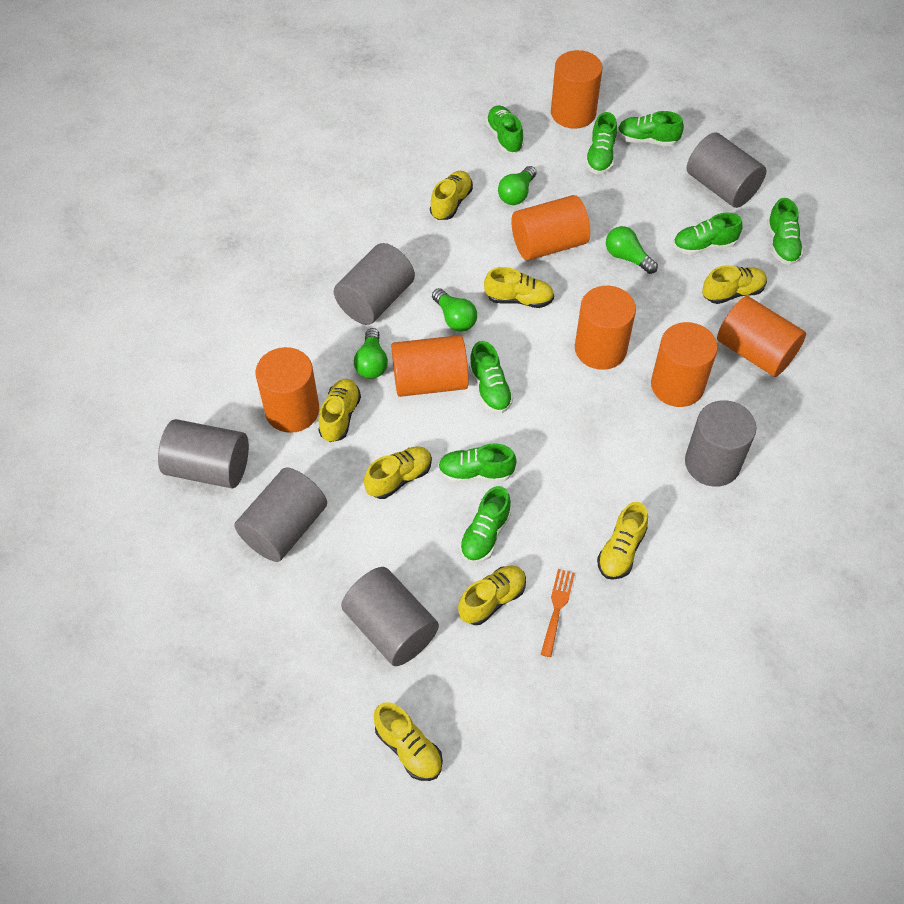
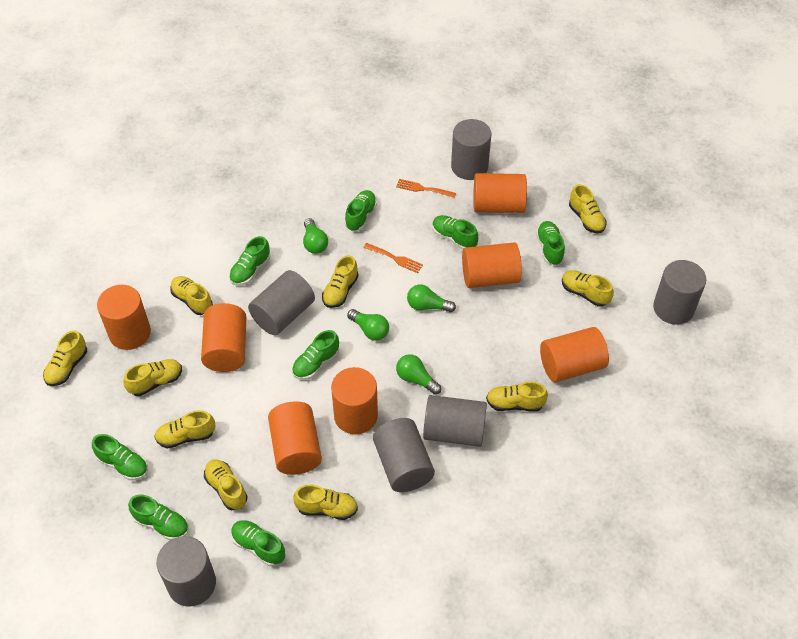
orange fork: 1 -> 2
yellow shoe: 8 -> 10

